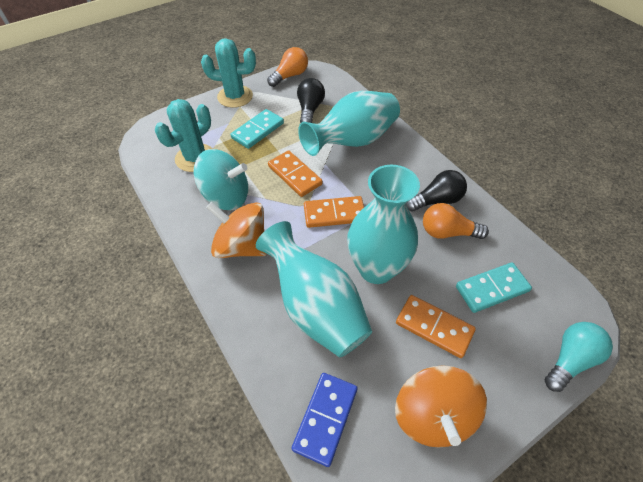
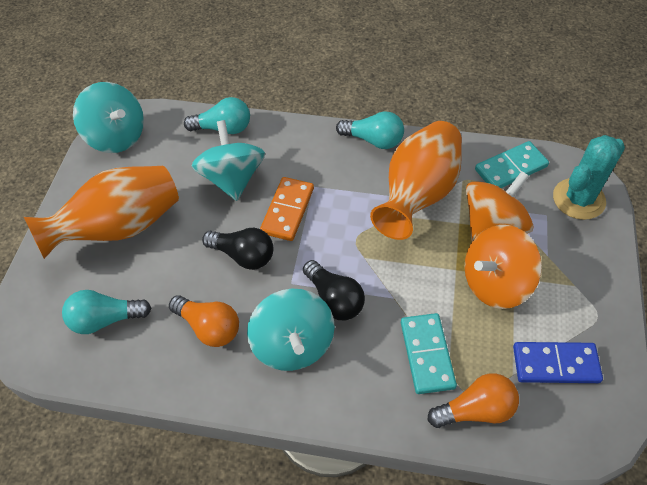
orange domino: 3 -> 1
orange vase: 0 -> 2
turquoise cactus: 2 -> 1
turquoise light bulb: 1 -> 3
turquoise spinning top: 1 -> 3
turquoise vase: 3 -> 0

